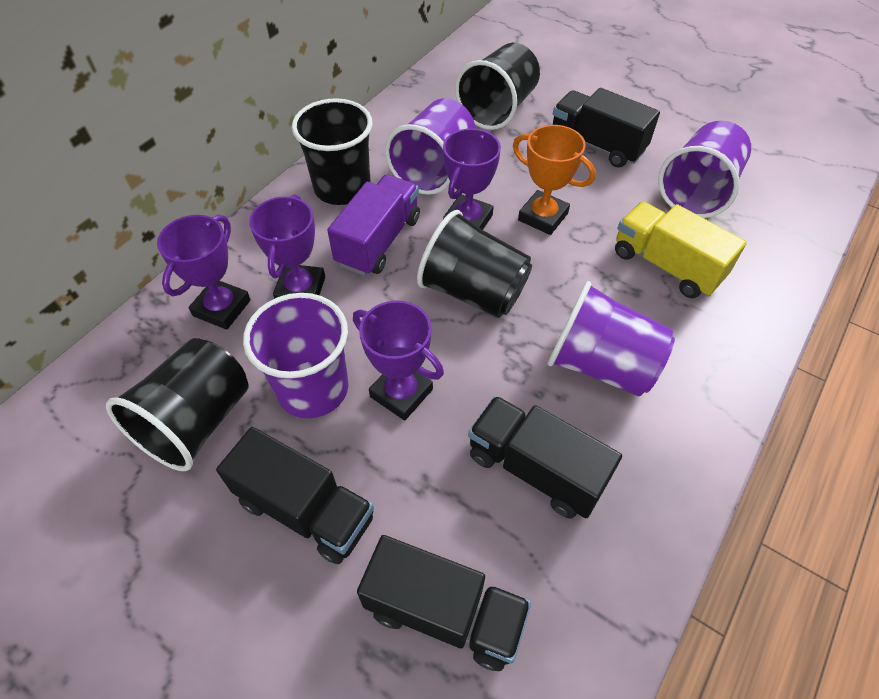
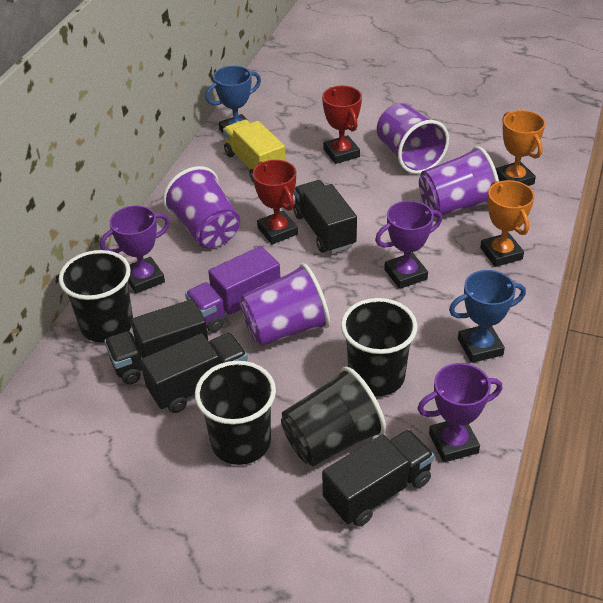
blue trophy: 0 -> 2
orange trophy: 1 -> 2
purple trophy: 4 -> 3
red trophy: 0 -> 2

